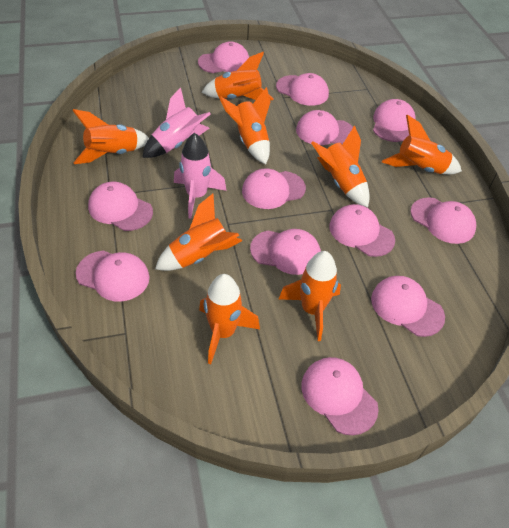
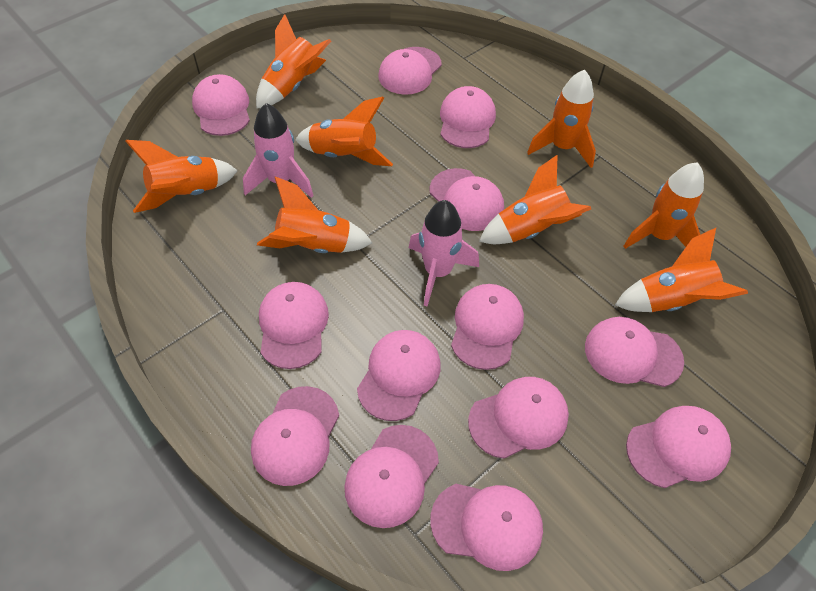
pink cap: 12 -> 13

